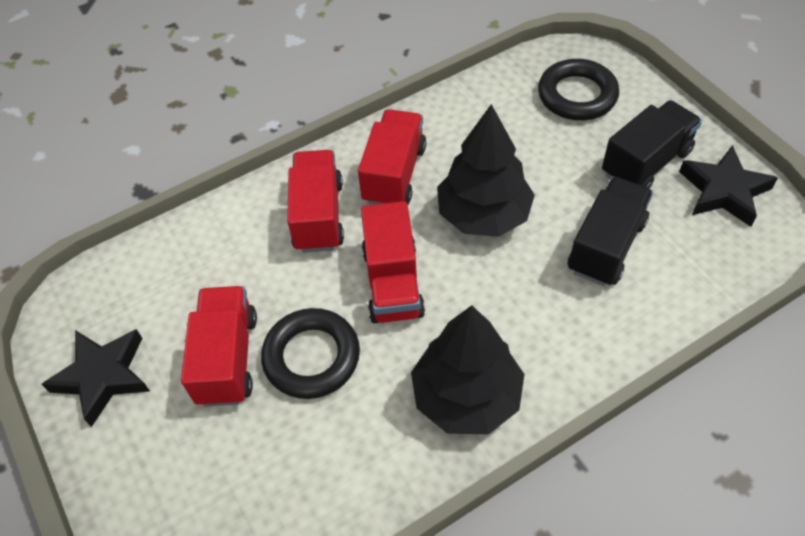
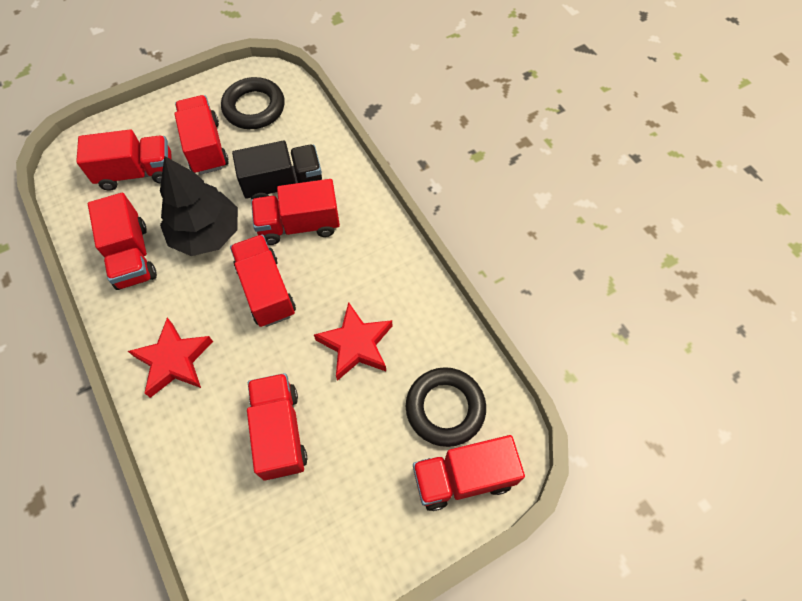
black star: 2 -> 0
black tree: 2 -> 1
black truck: 2 -> 1
red star: 0 -> 2
red truck: 4 -> 7

